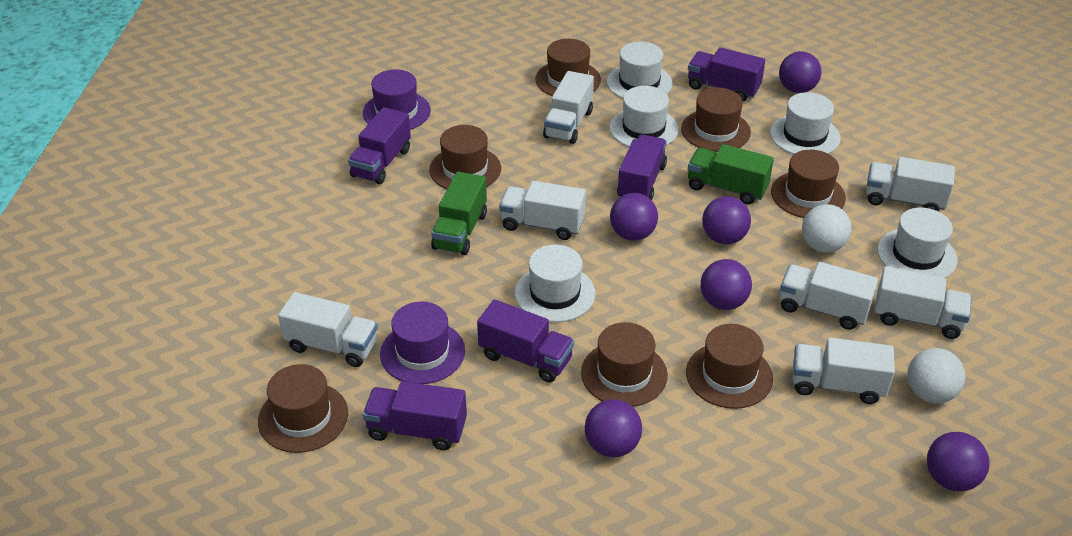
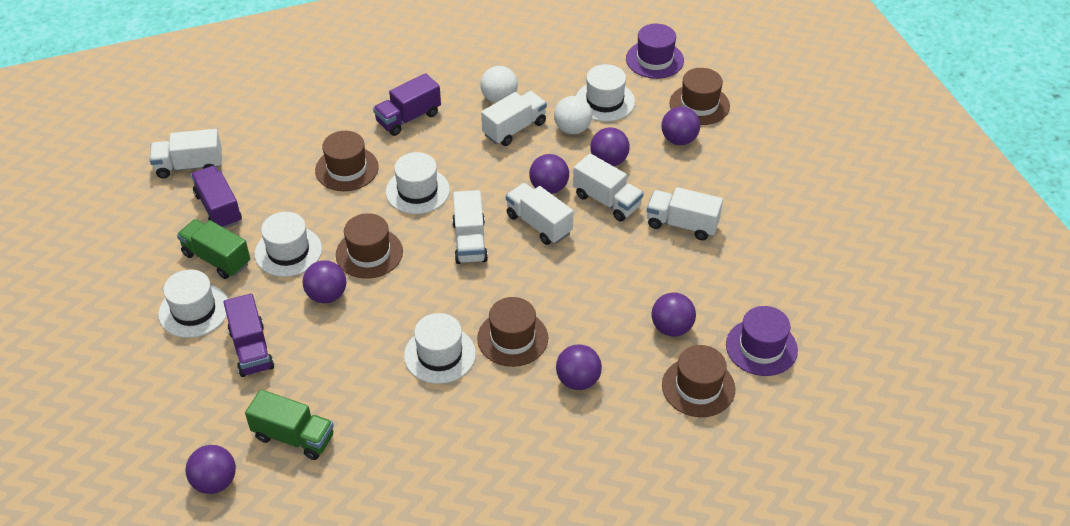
brown hat: 7 -> 5
purple ball: 6 -> 7
purple truck: 5 -> 3
white truck: 7 -> 6

